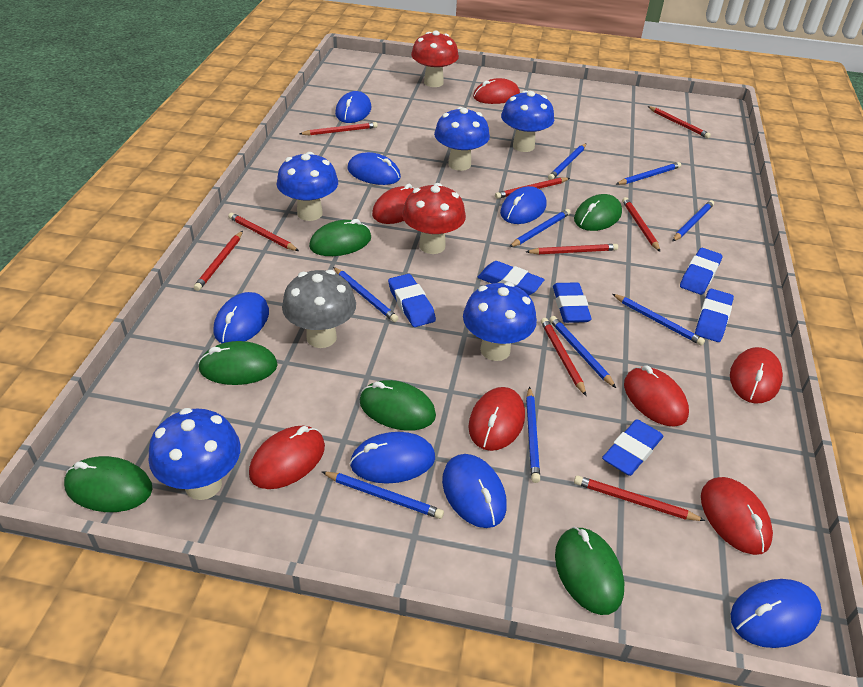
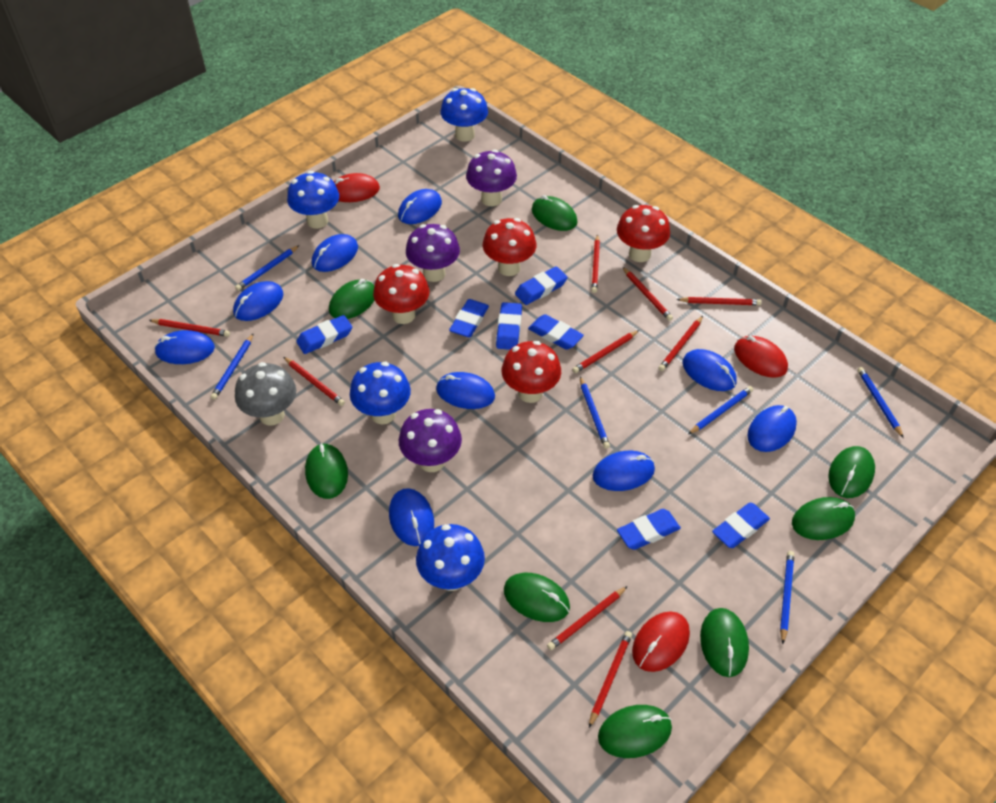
blue eraser: 6 -> 7
blue mouse: 7 -> 9
blue mushroom: 5 -> 4
blue pencil: 9 -> 6
green mouse: 6 -> 8
purple mushroom: 0 -> 3
red mouse: 7 -> 3
red mushroom: 2 -> 4

